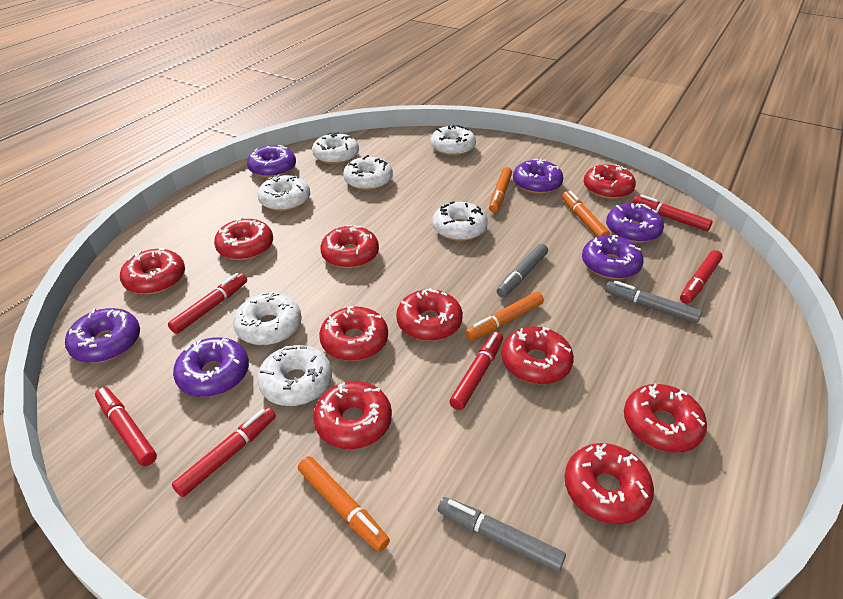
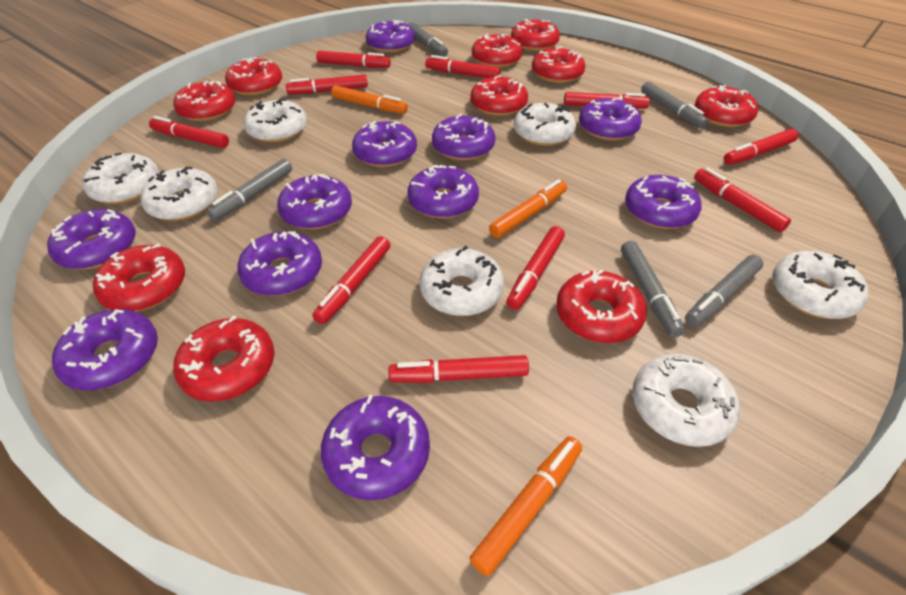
grey marker: 3 -> 5
orange marker: 4 -> 3
purple donut: 6 -> 11
red marker: 6 -> 10

